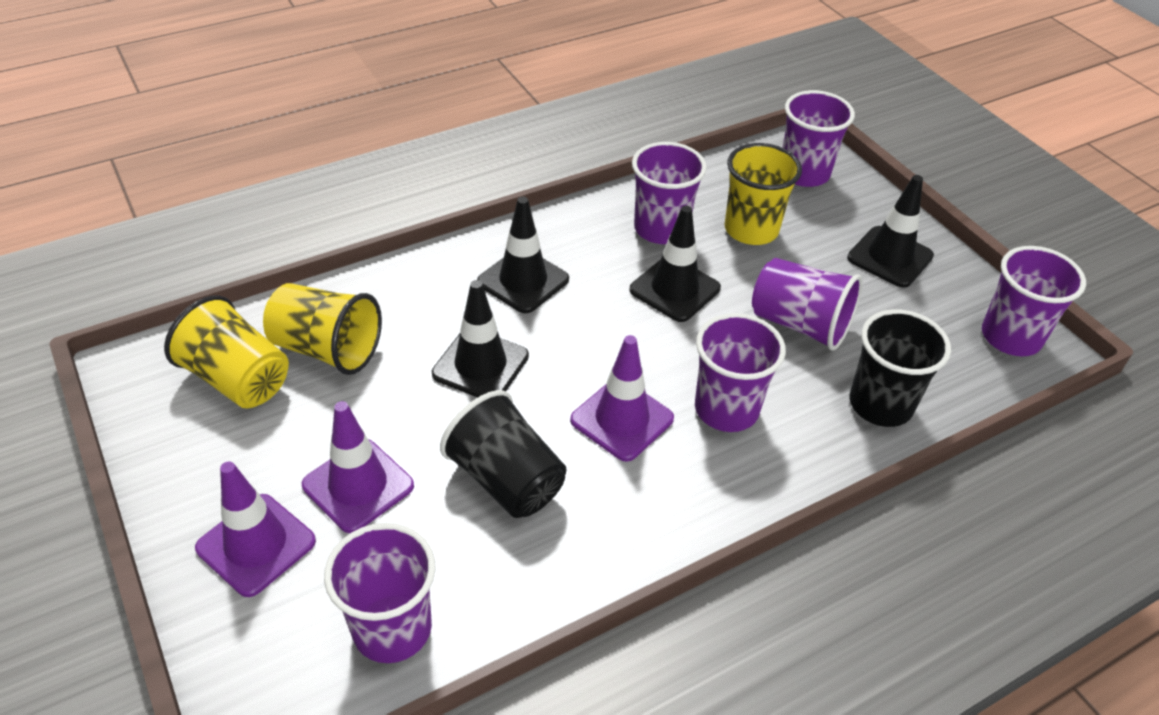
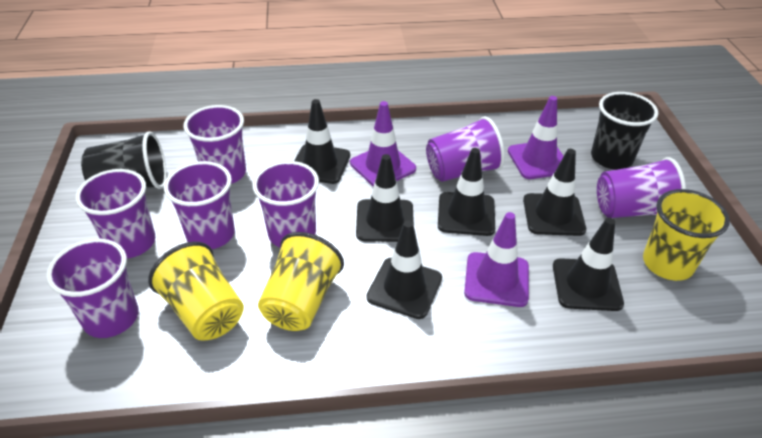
black traffic cone: 4 -> 6
purple cup: 6 -> 7

